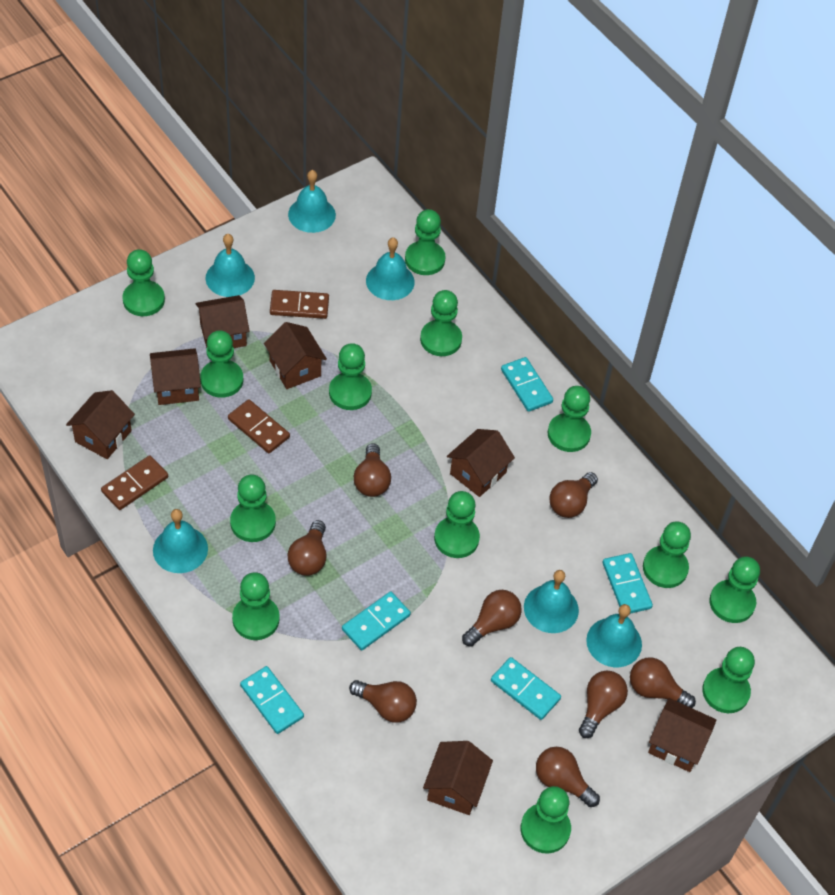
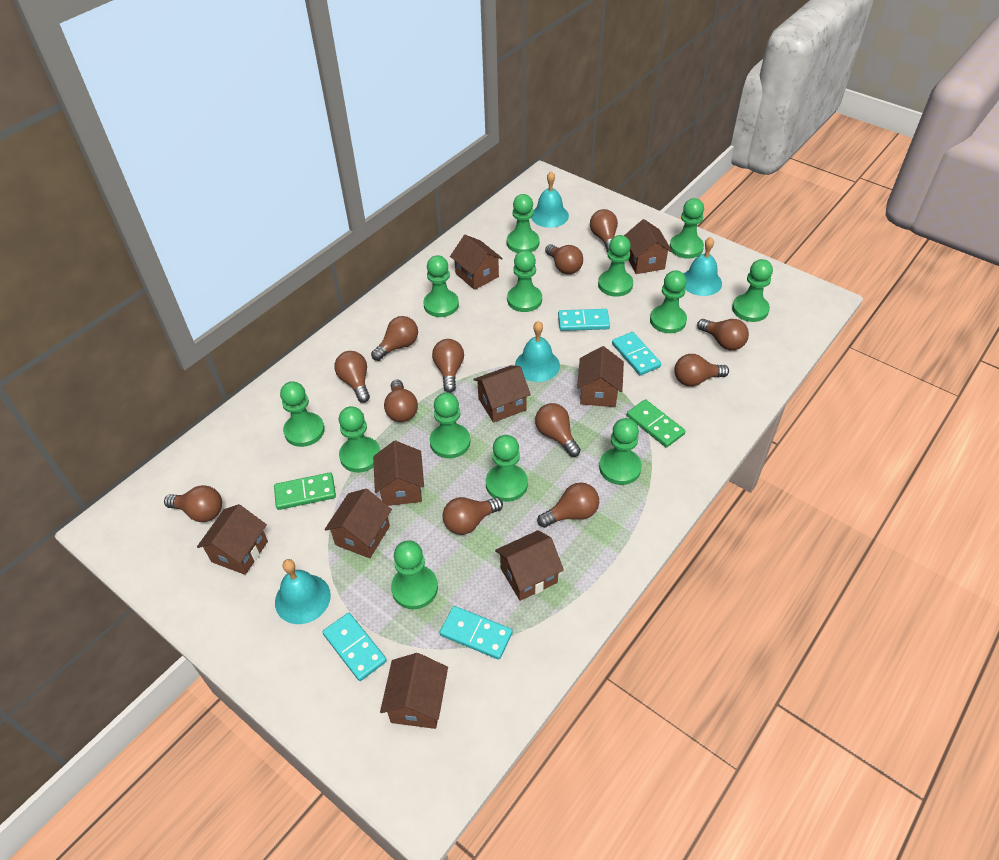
brown domino: 3 -> 0
brown house: 7 -> 9
brown light bulb: 8 -> 12
green domino: 0 -> 2
turquoise bell: 6 -> 4
turquoise domino: 5 -> 4

